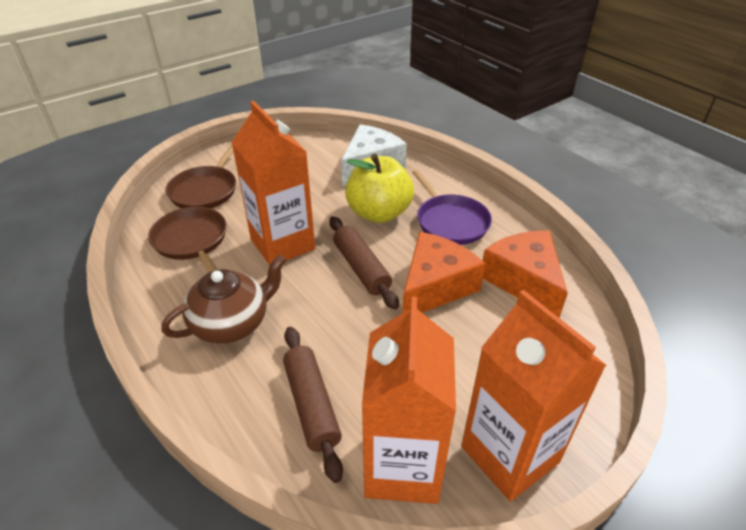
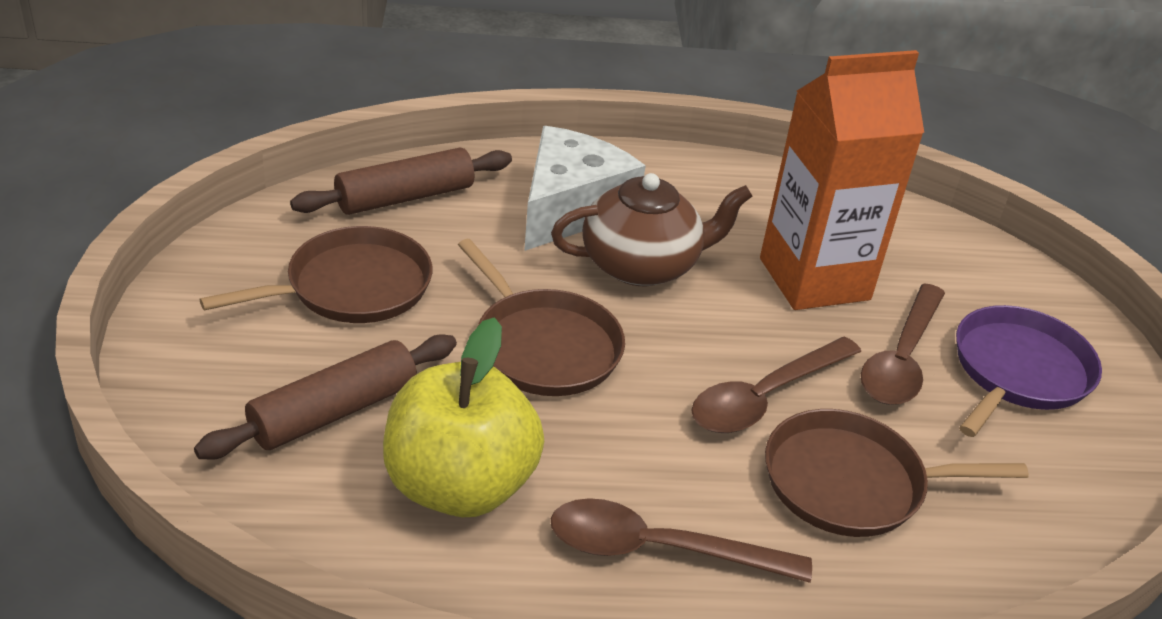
brown pan: 2 -> 3
brown spoon: 0 -> 3
orange carton: 3 -> 1
orange cheese: 2 -> 0

